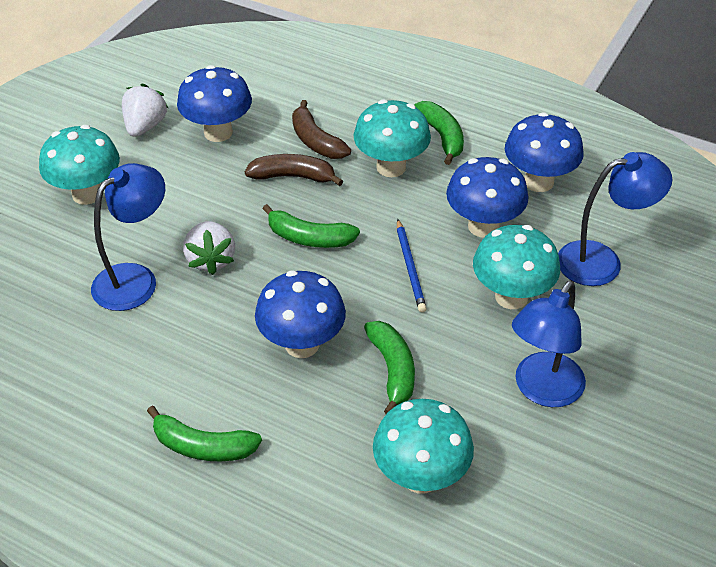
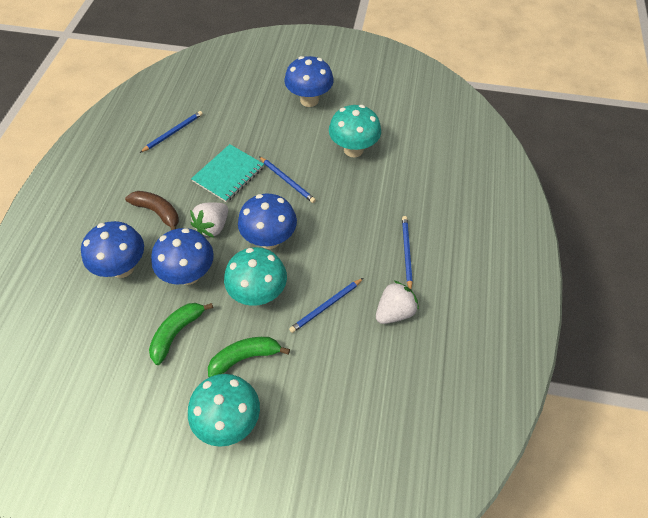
blue lamp: 3 -> 0
blue pencil: 1 -> 4
brown banana: 2 -> 1
green banana: 4 -> 2
turquoise mushroom: 4 -> 3
turquoise notebook: 0 -> 1

